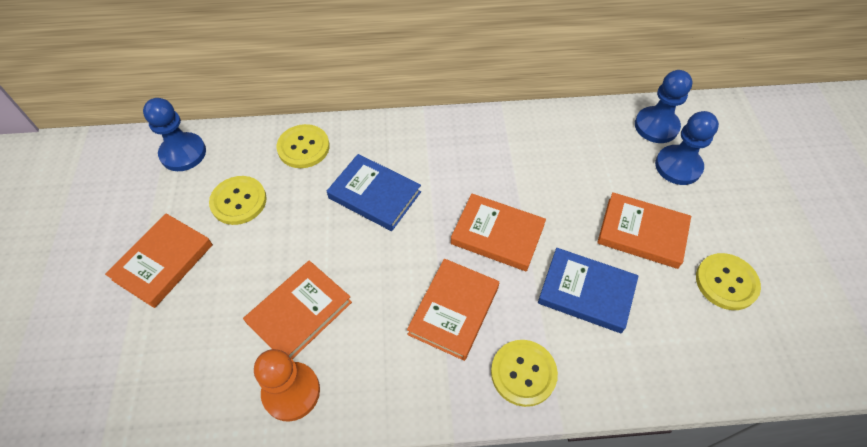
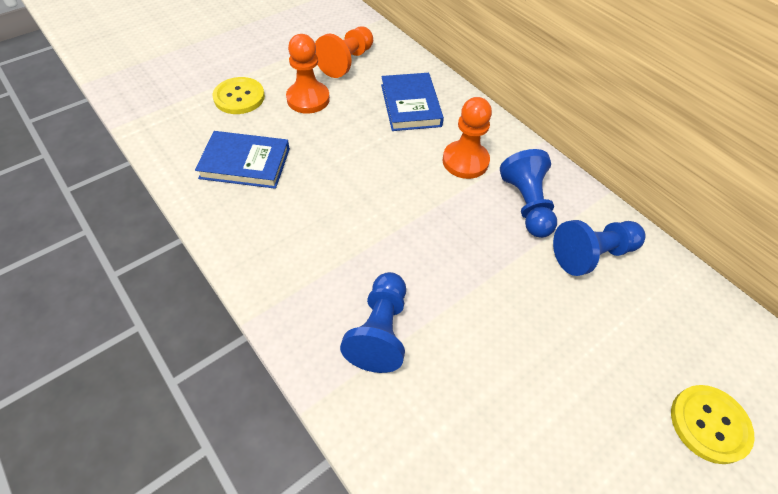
orange book: 5 -> 0
orange pawn: 1 -> 3
yellow button: 4 -> 2

